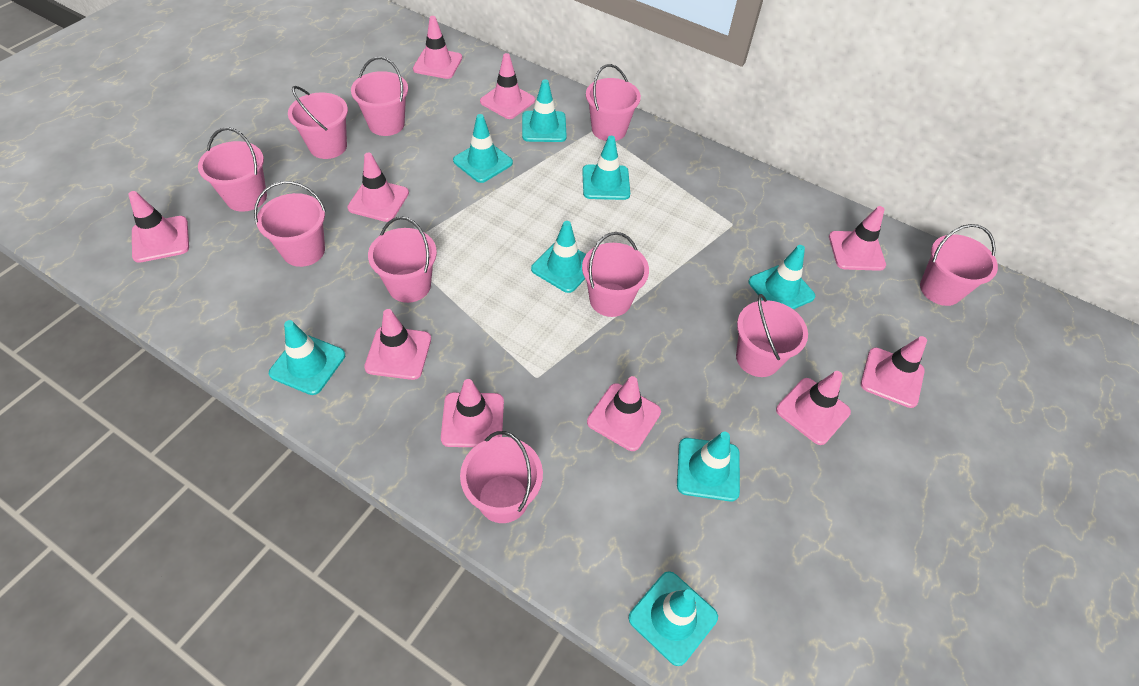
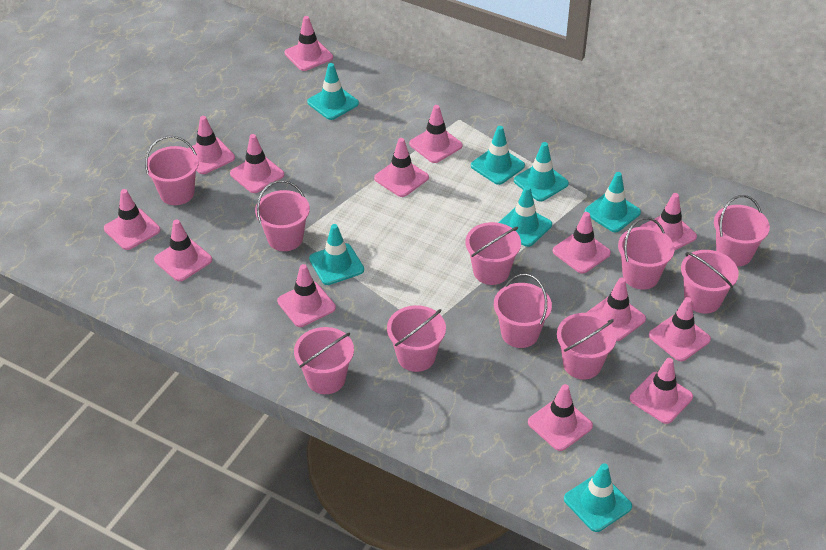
pink traffic cone: 10 -> 14
turquoise traffic cone: 8 -> 7

